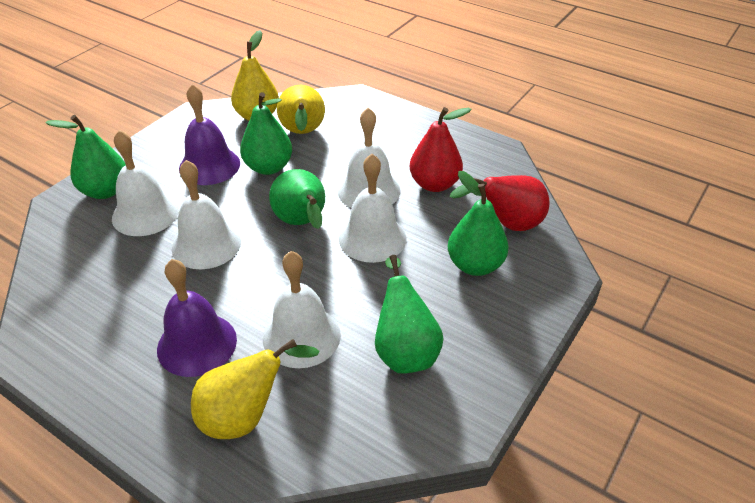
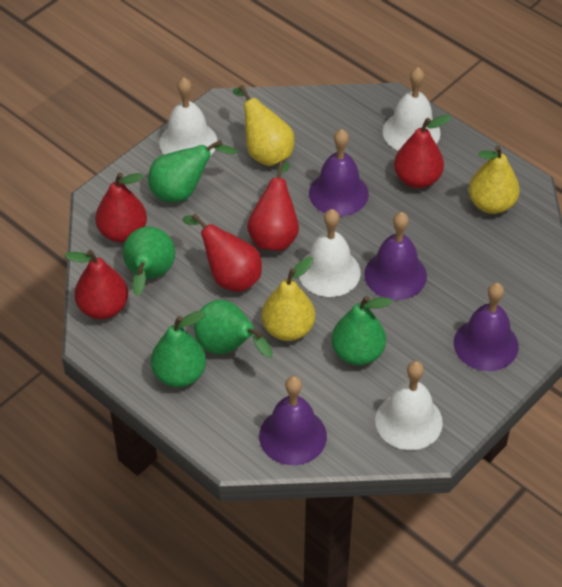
purple bell: 2 -> 4
red pear: 2 -> 5
white bell: 5 -> 4

